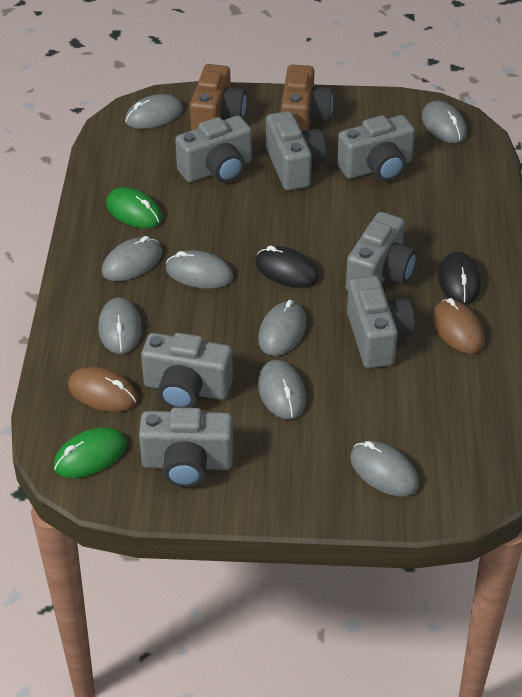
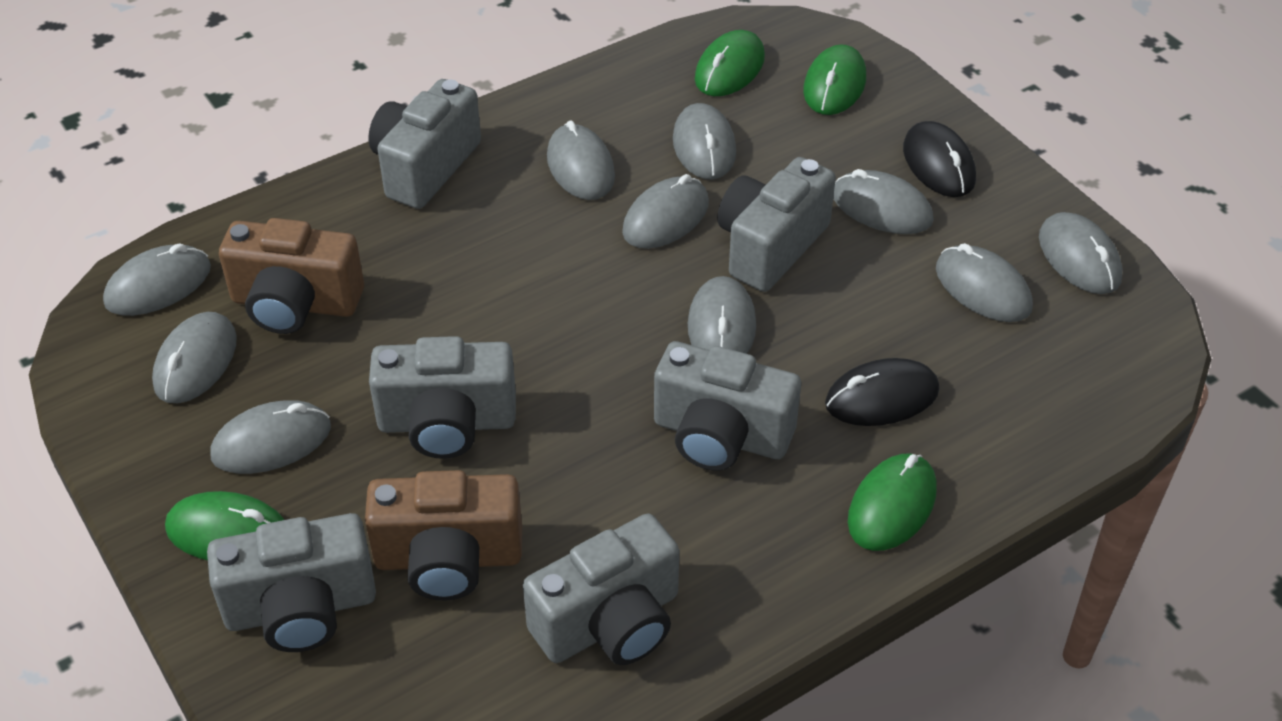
brown mouse: 2 -> 0
green mouse: 2 -> 4
grey camera: 7 -> 6
grey mouse: 8 -> 10

